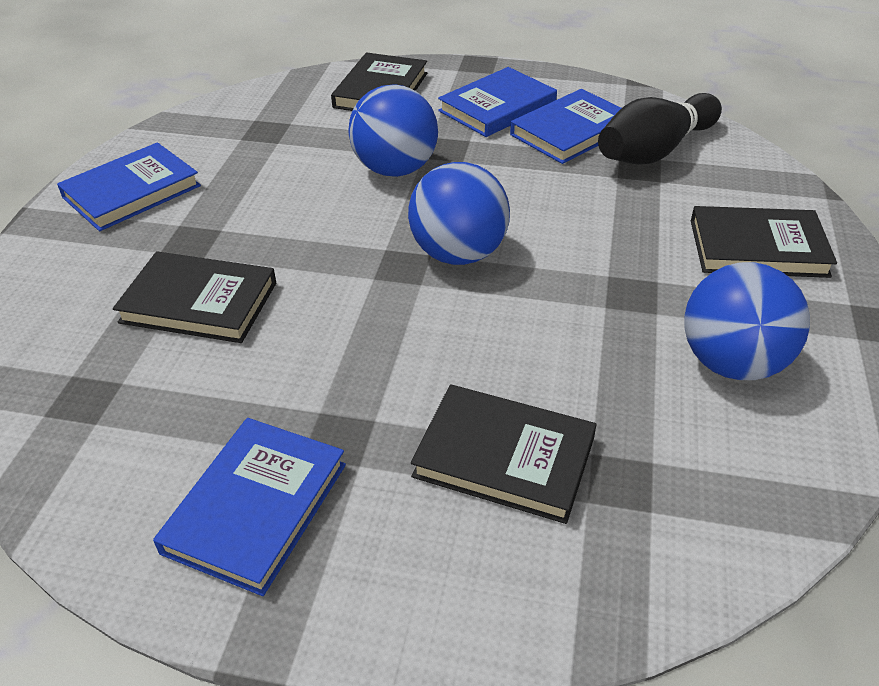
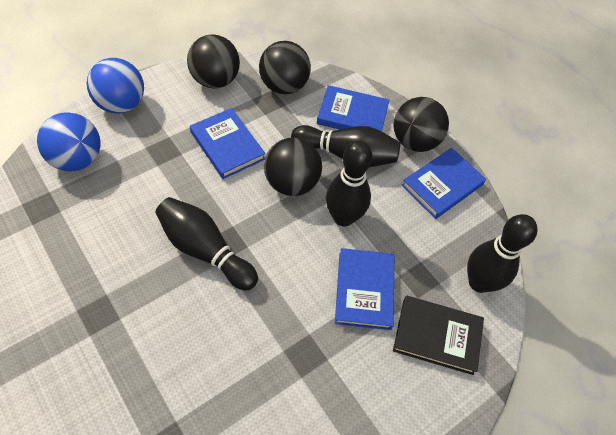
black ball: 0 -> 4
black book: 4 -> 1
black bowling pin: 1 -> 4
blue ball: 3 -> 2

